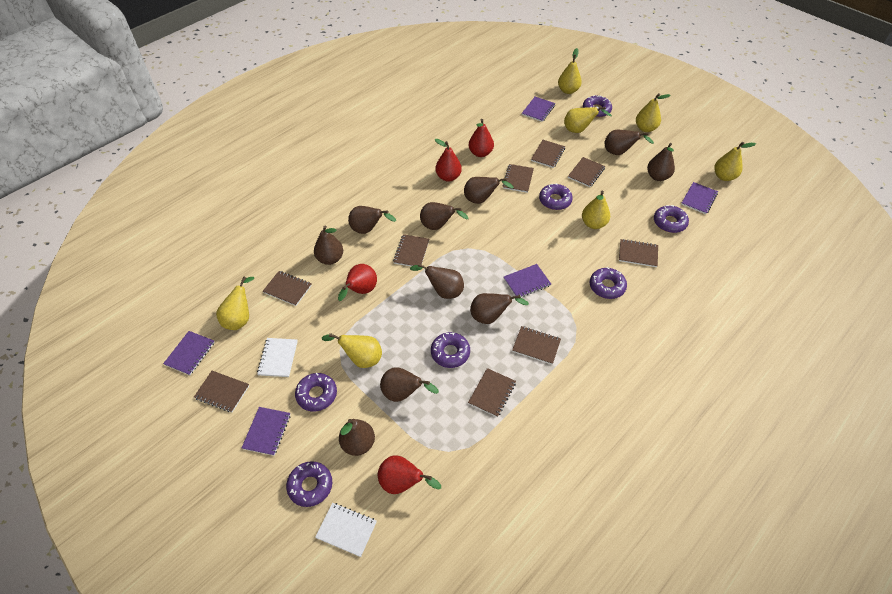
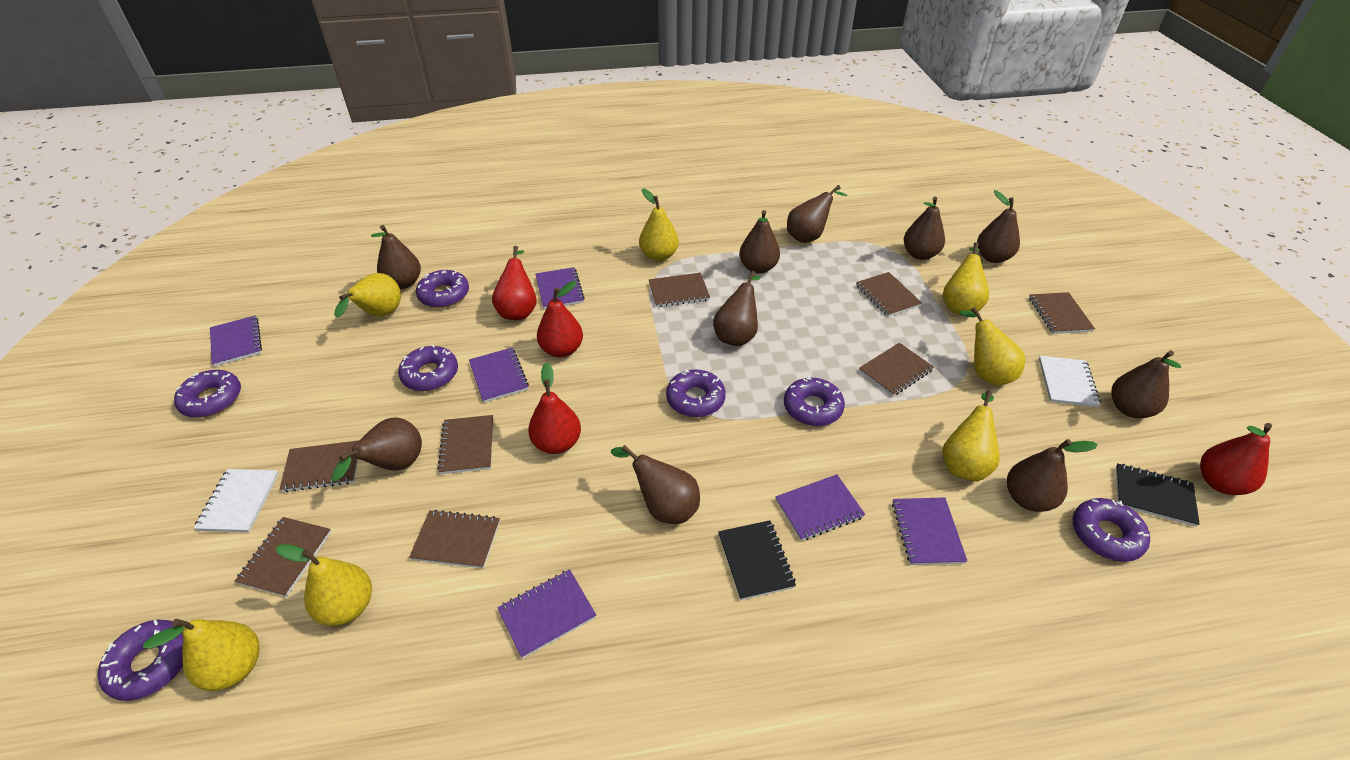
black notebook: 0 -> 2
brown notebook: 9 -> 8
purple notebook: 5 -> 6

